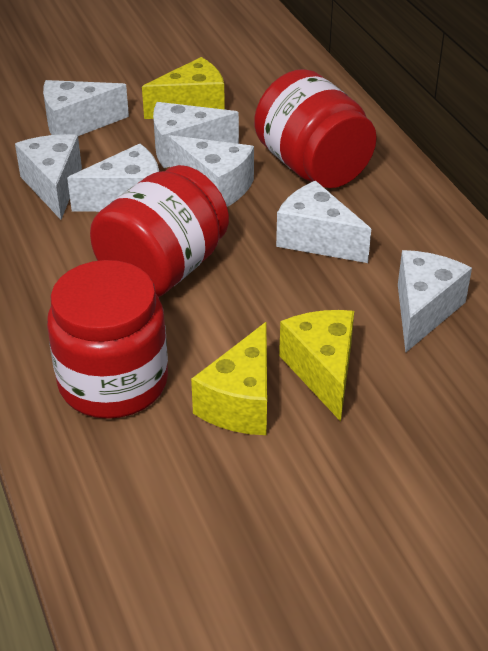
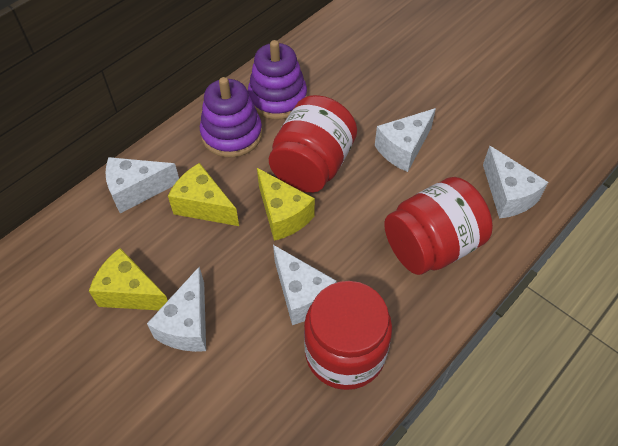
purple stacking toy: 0 -> 2
white cheese: 7 -> 5

